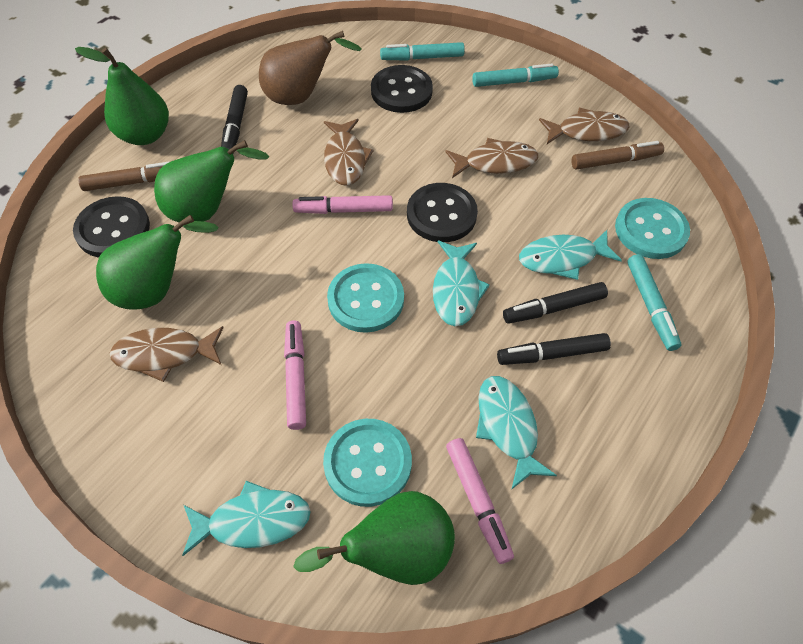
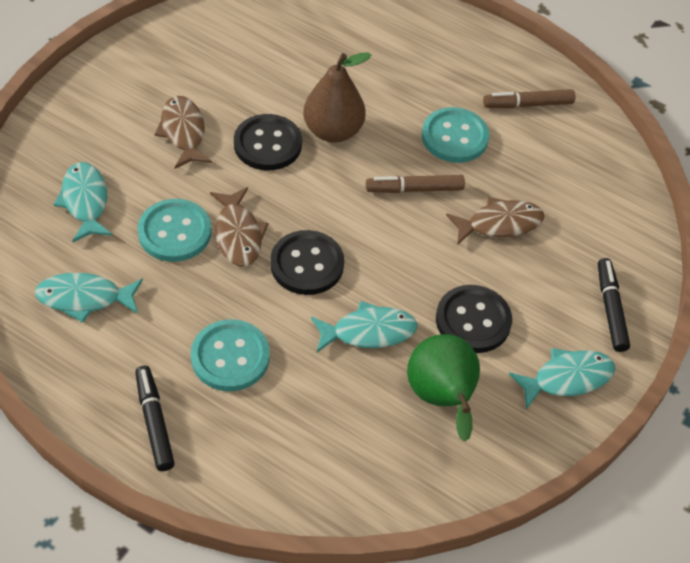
black marker: 3 -> 2
brown fish: 4 -> 3
green pear: 4 -> 1
pink marker: 3 -> 0
turquoise marker: 3 -> 0

